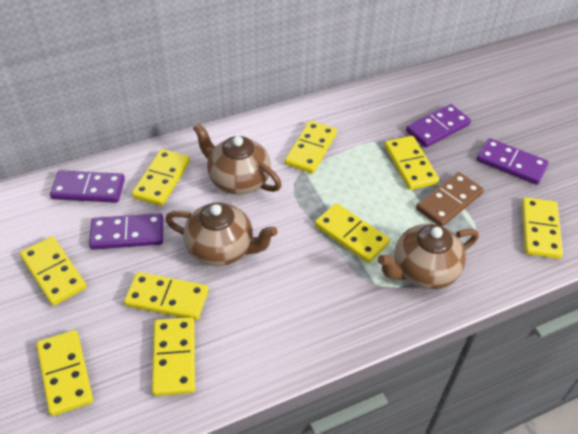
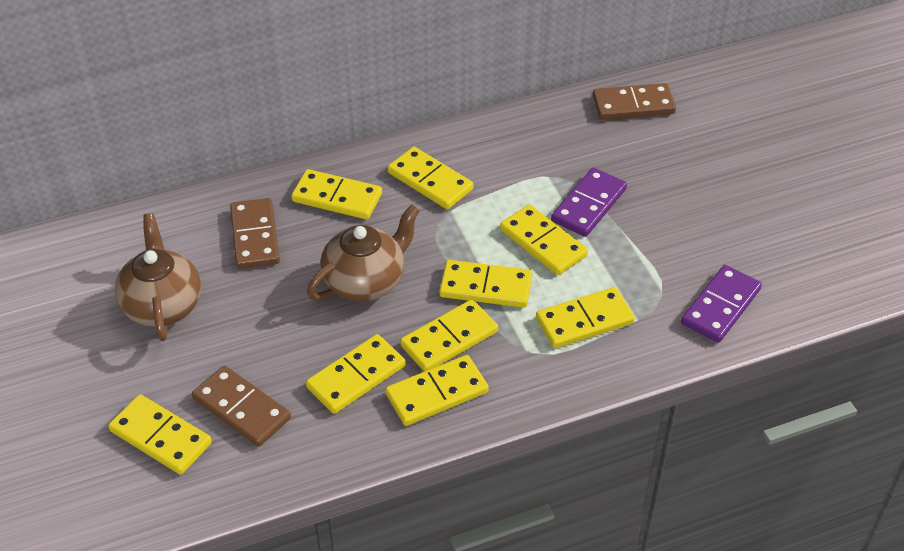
brown domino: 1 -> 3
brown teapot: 3 -> 2
purple domino: 4 -> 2

